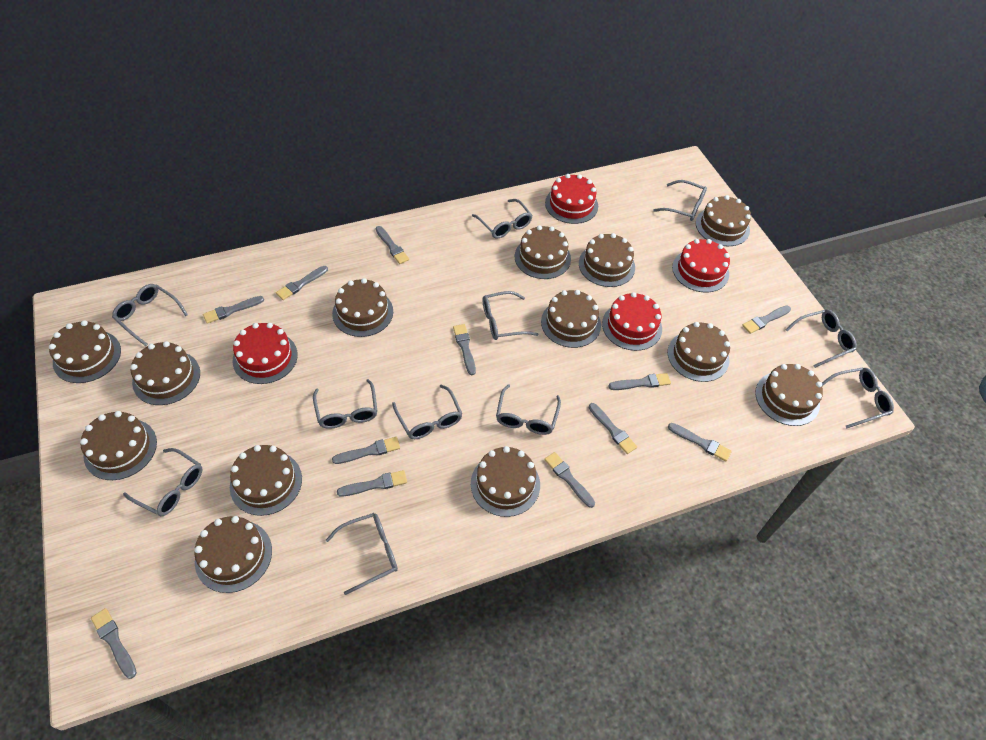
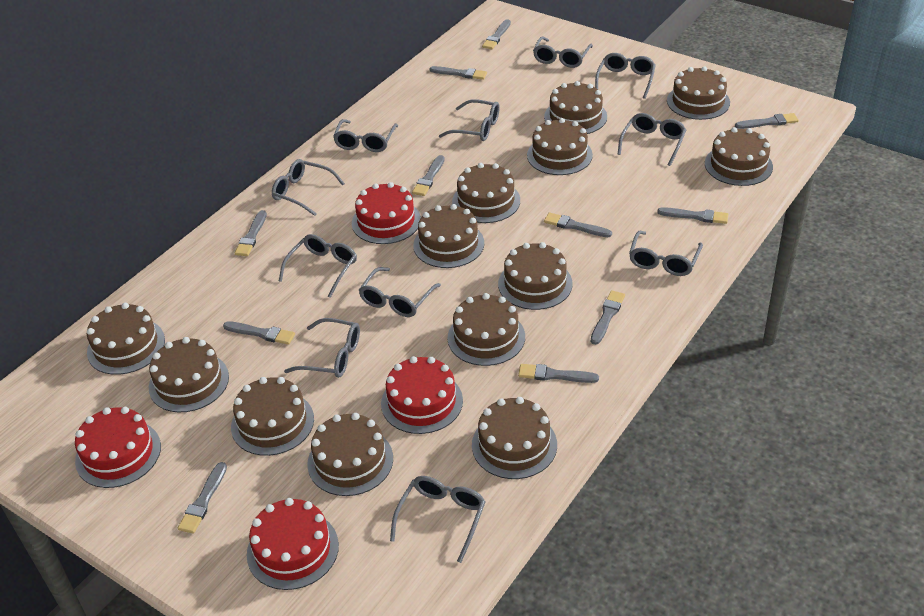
grey brush: 12 -> 11

